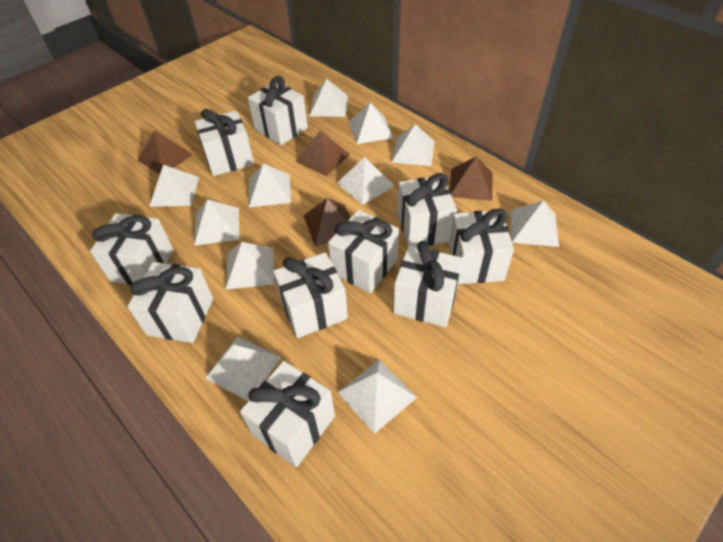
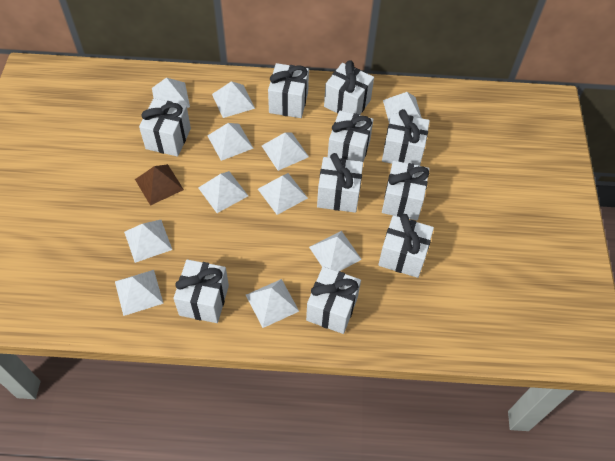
brown pyramid: 4 -> 1

